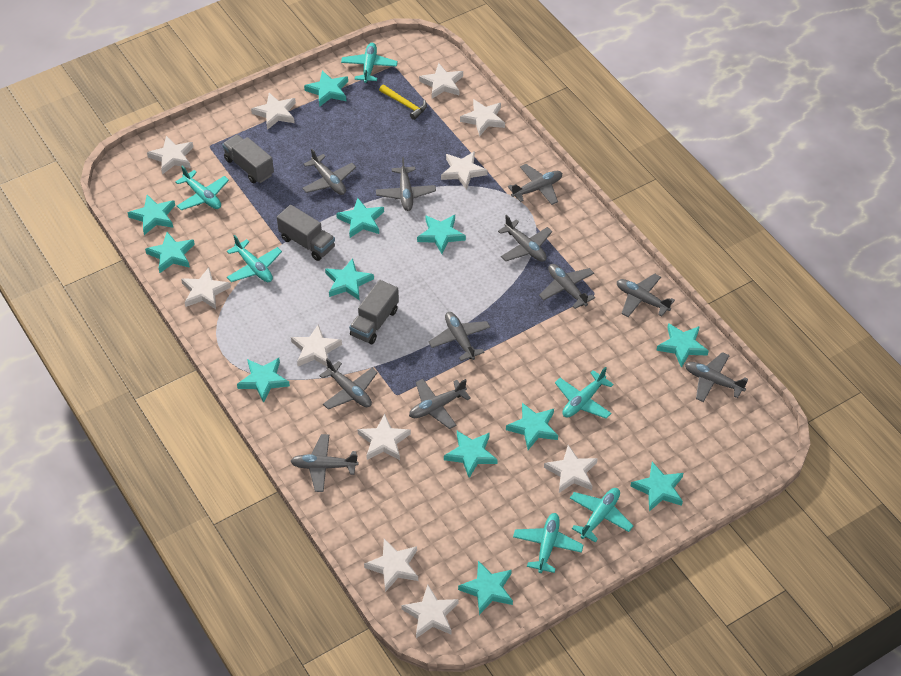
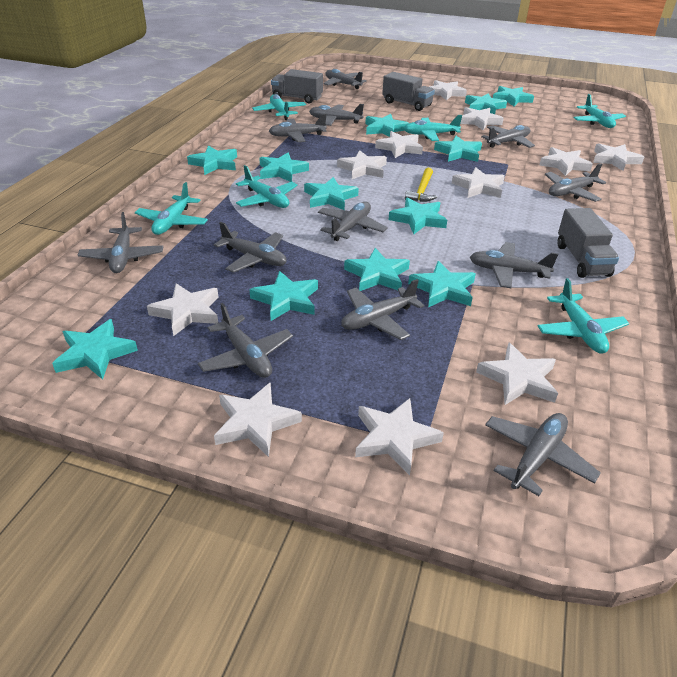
grey plane: 11 -> 12

